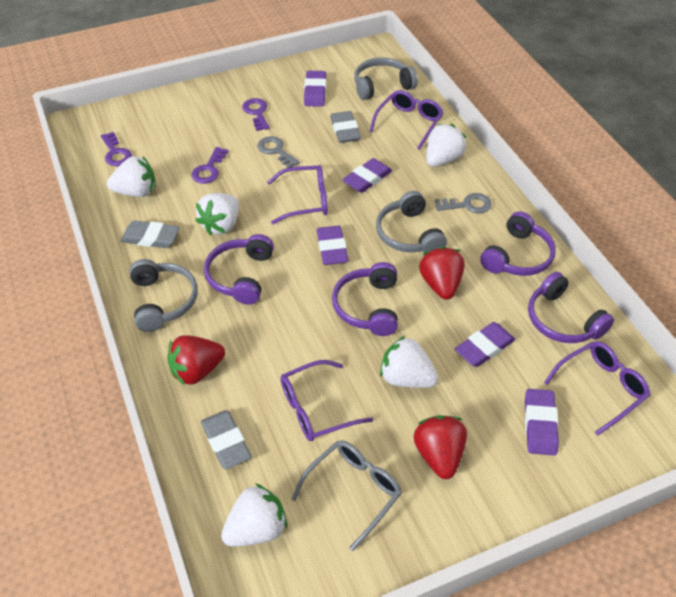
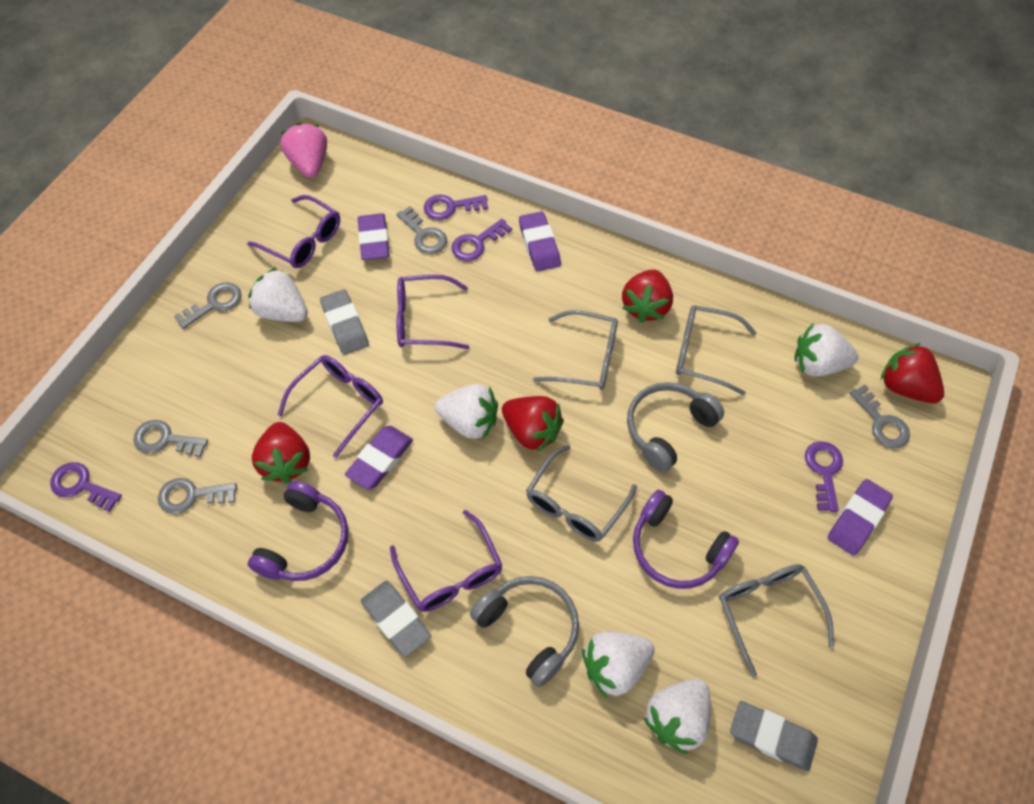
grey glasses: 1 -> 4
grey headphones: 3 -> 2
grey key: 2 -> 5
pink strawberry: 0 -> 1
purple eraser: 5 -> 4
purple headphones: 4 -> 2
purple key: 3 -> 4
red strawberry: 3 -> 4

